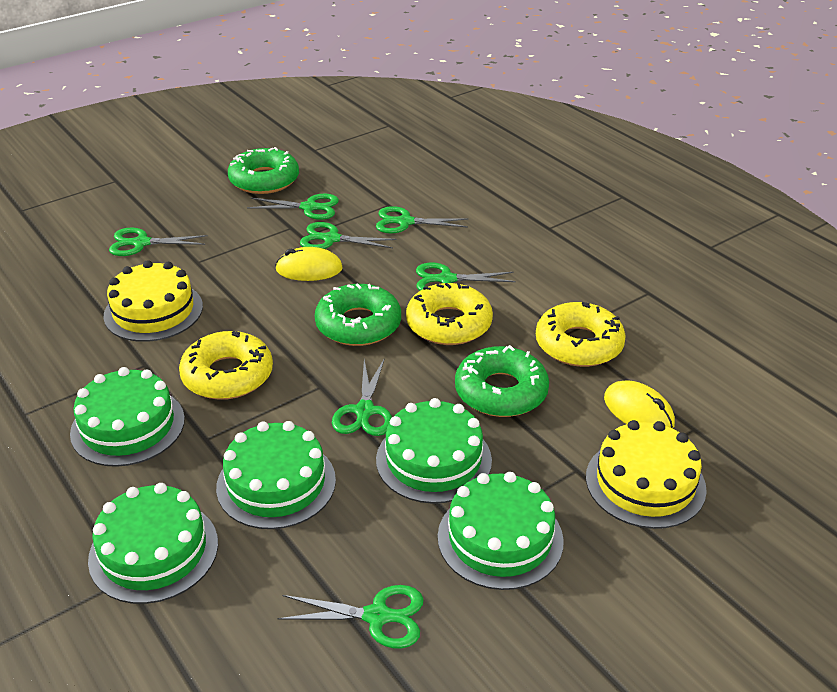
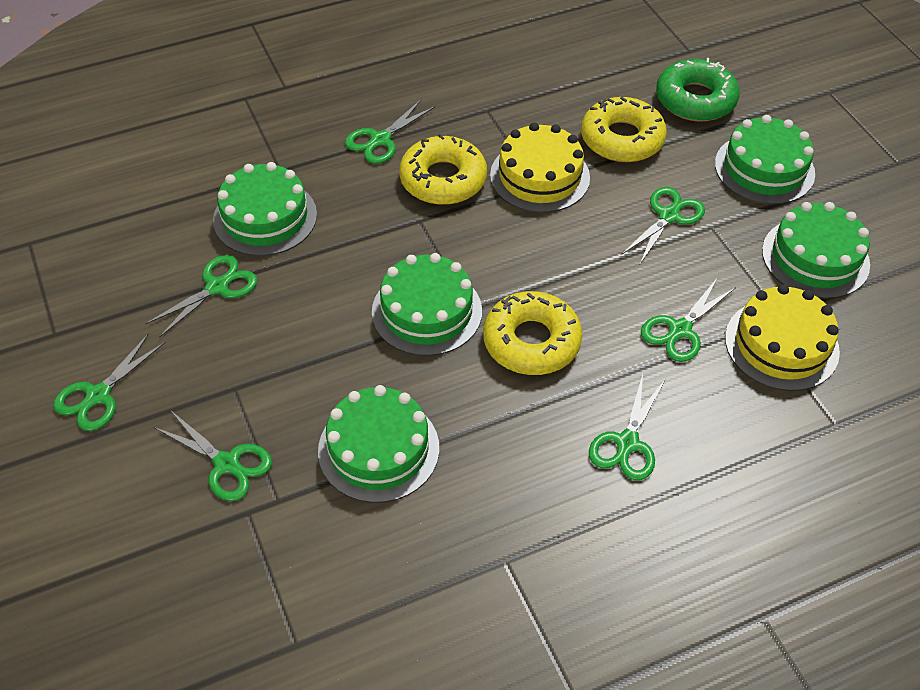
green donut: 3 -> 1
yellow mouse: 2 -> 0

